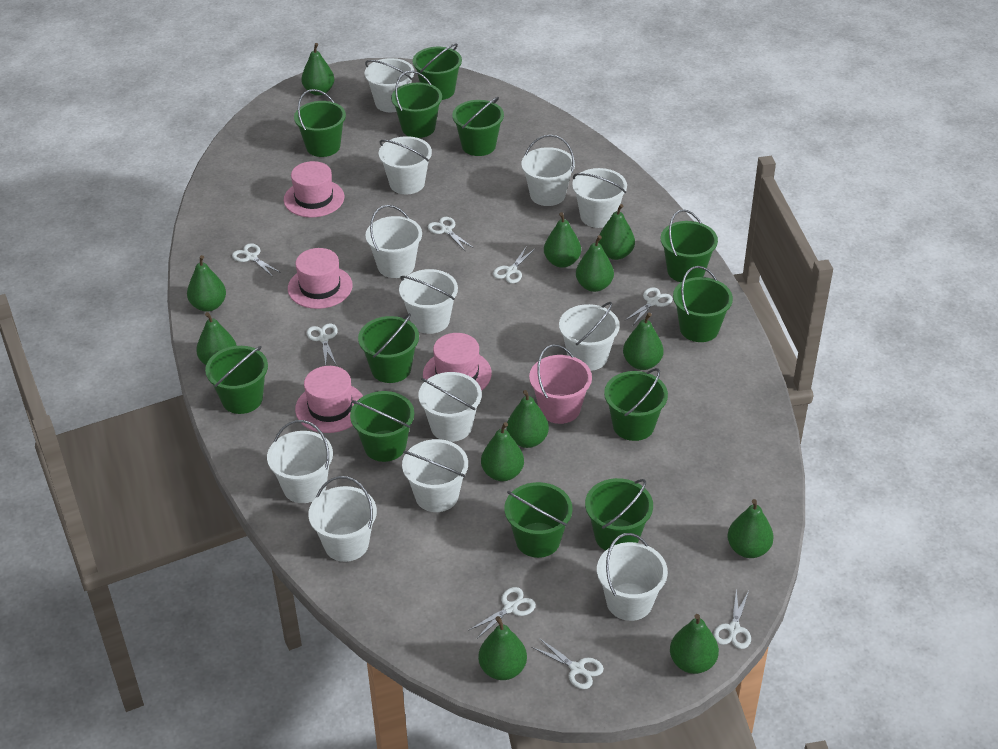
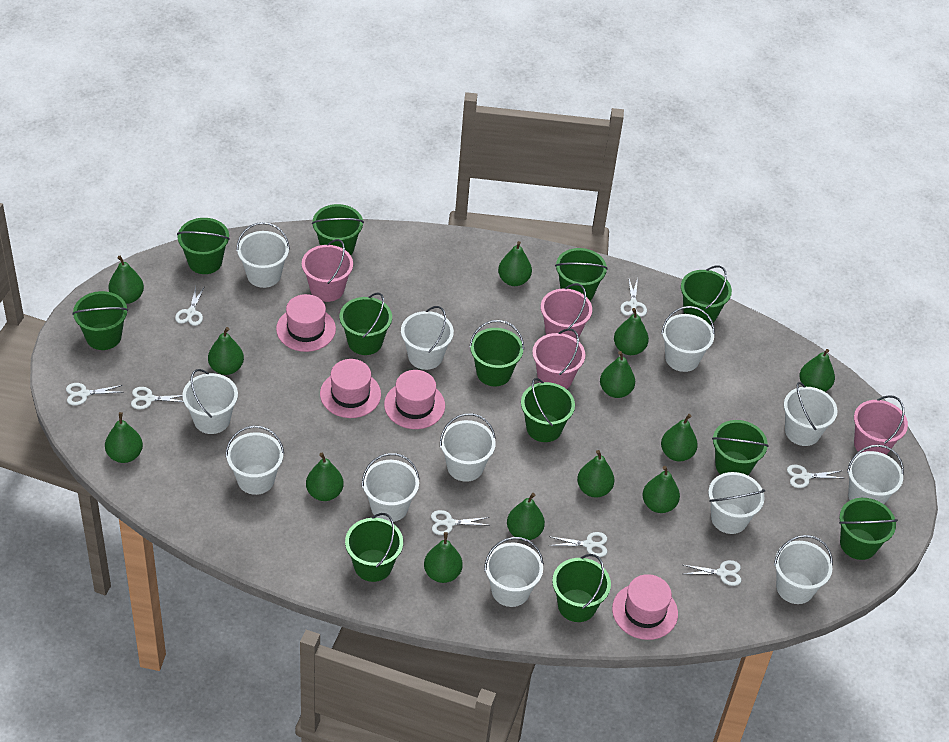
green pear: 12 -> 13
pink bucket: 1 -> 4

